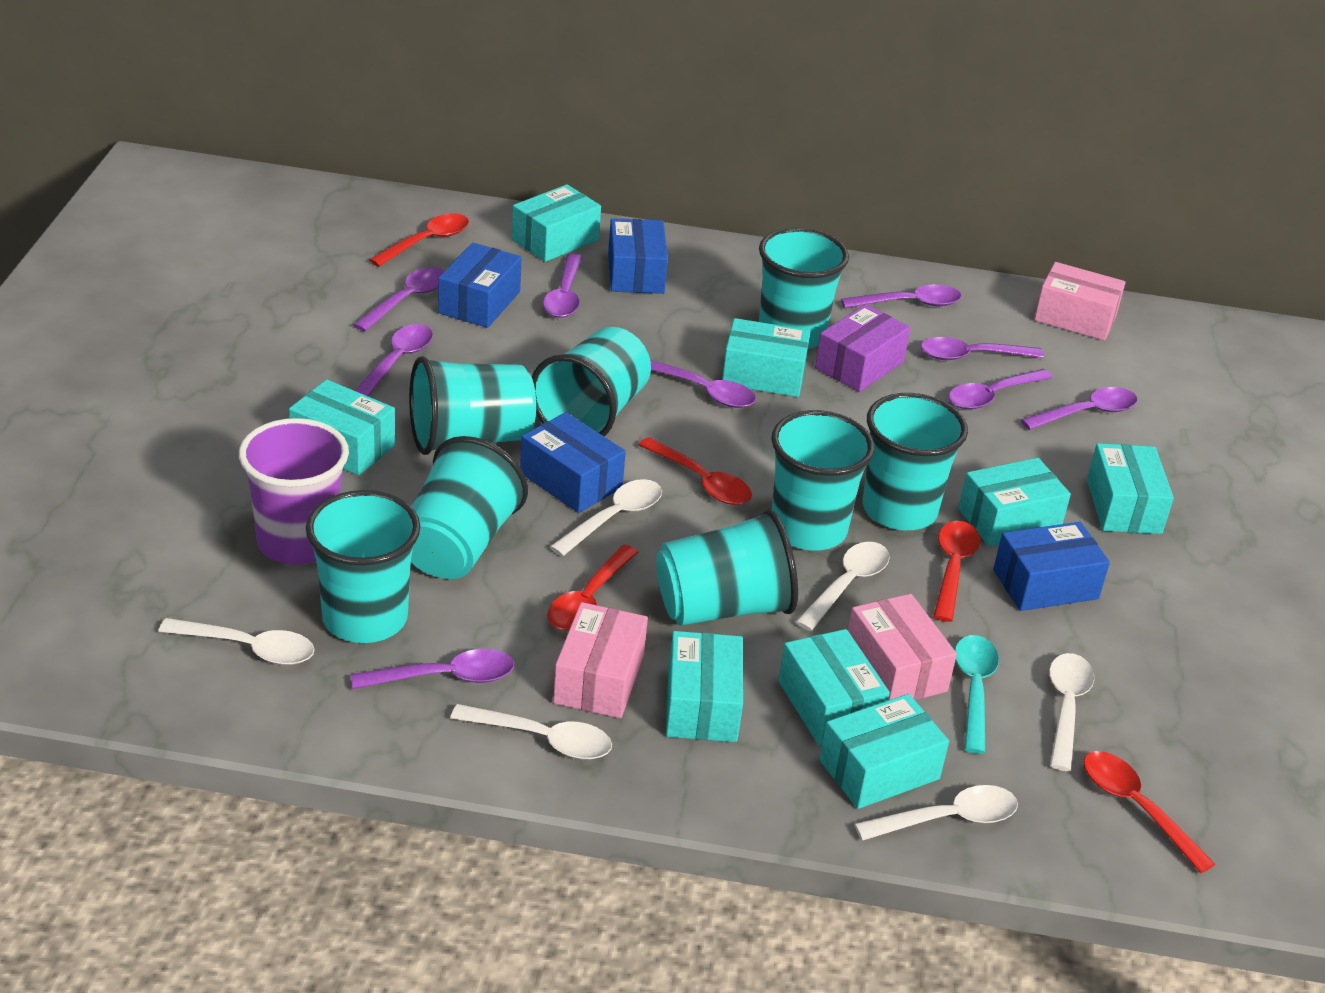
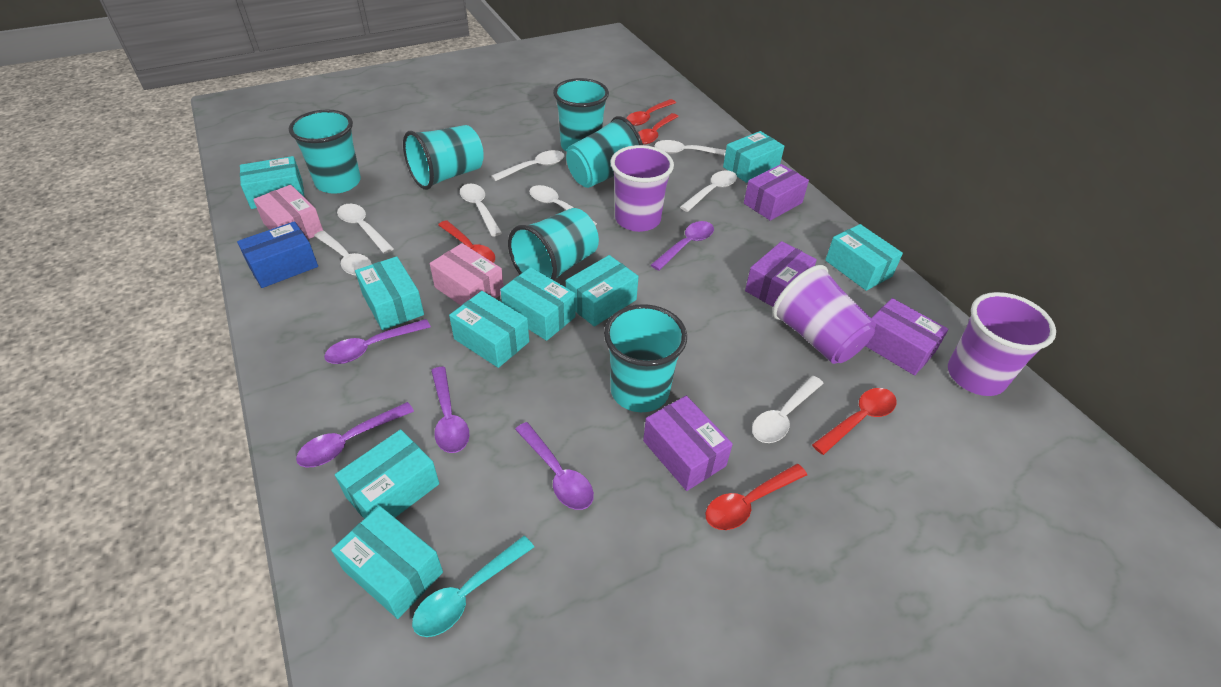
blue box: 4 -> 1
pink box: 3 -> 2
purple box: 1 -> 4
purple cup: 1 -> 3
purple spoon: 9 -> 5
turquoise box: 8 -> 9
turquoise cup: 8 -> 6
white spoon: 6 -> 8

